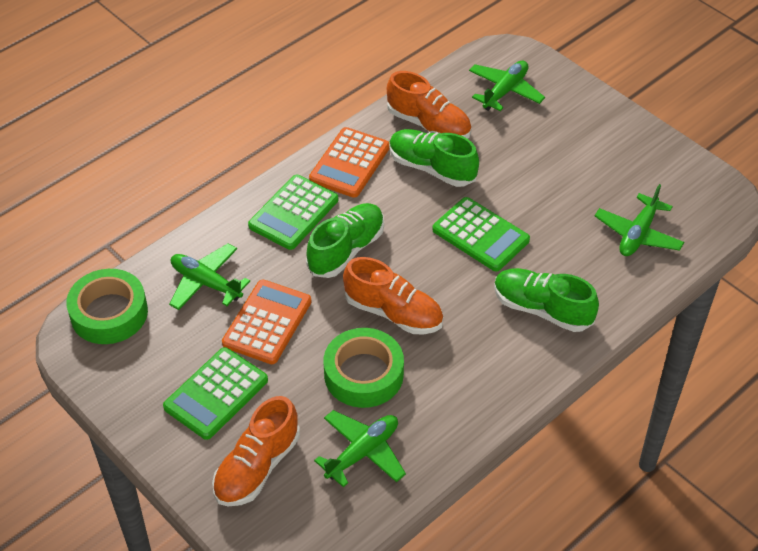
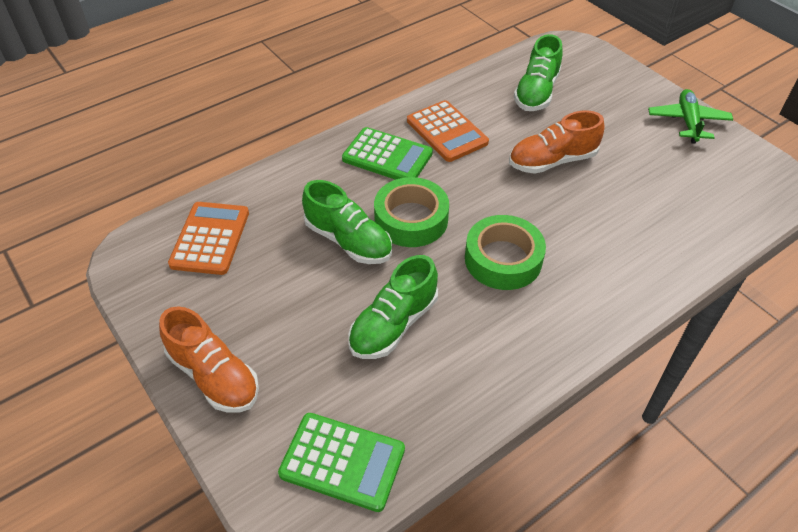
green calculator: 3 -> 2
green plane: 4 -> 1
orange shoe: 3 -> 2

